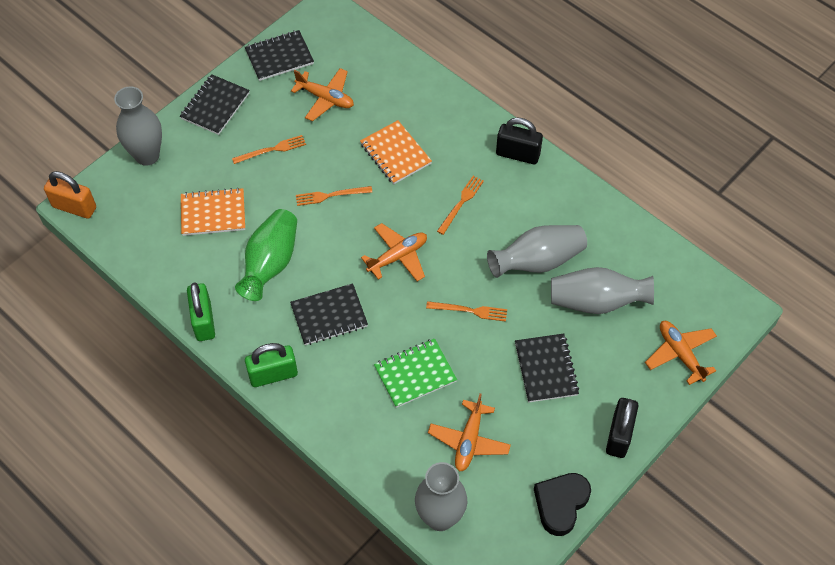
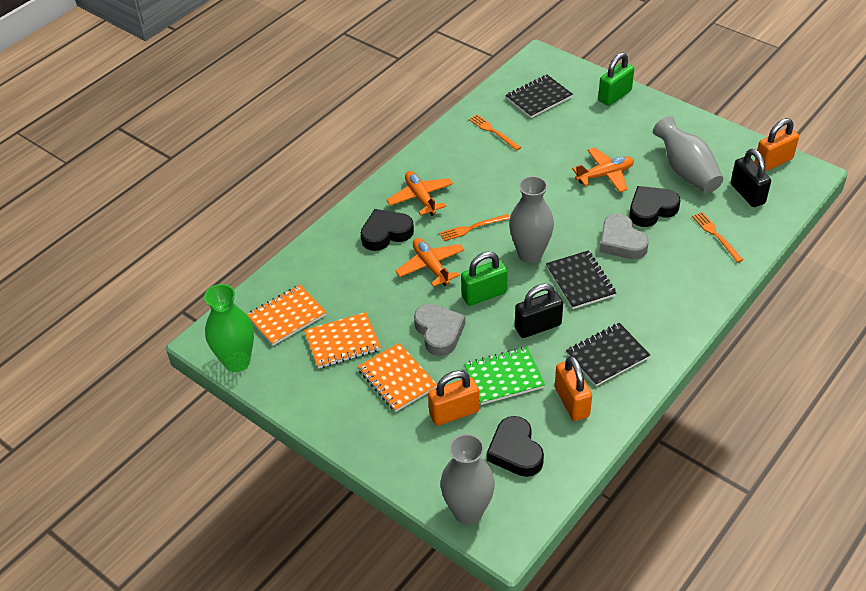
black heart: 1 -> 3
black notebook: 4 -> 3
grey heart: 0 -> 2
grey vase: 4 -> 3
orange fork: 4 -> 3
orange notebook: 2 -> 3
orange padlock: 1 -> 3
orange plane: 4 -> 3

